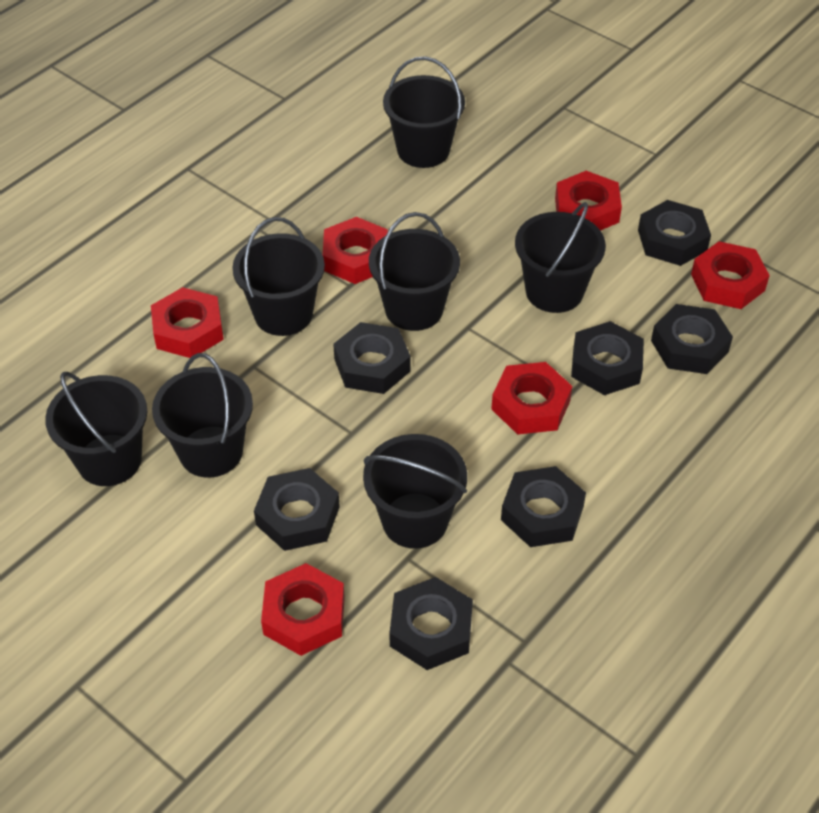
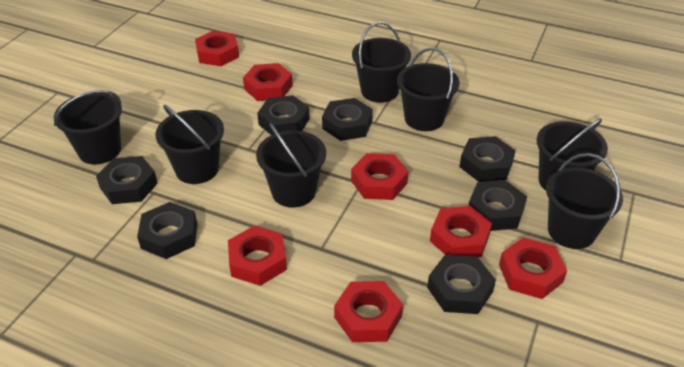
red nut: 6 -> 7

